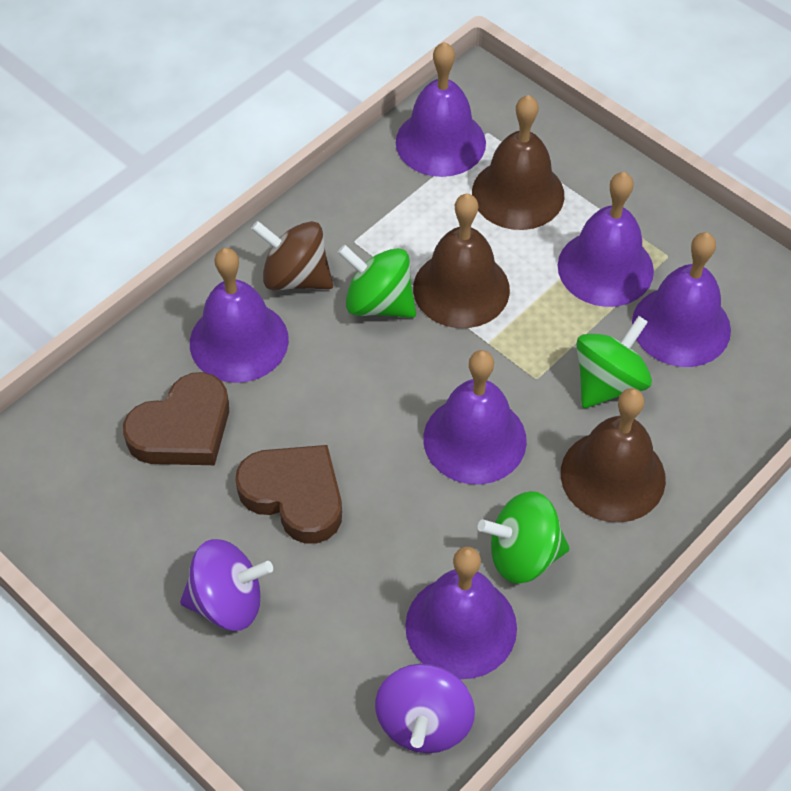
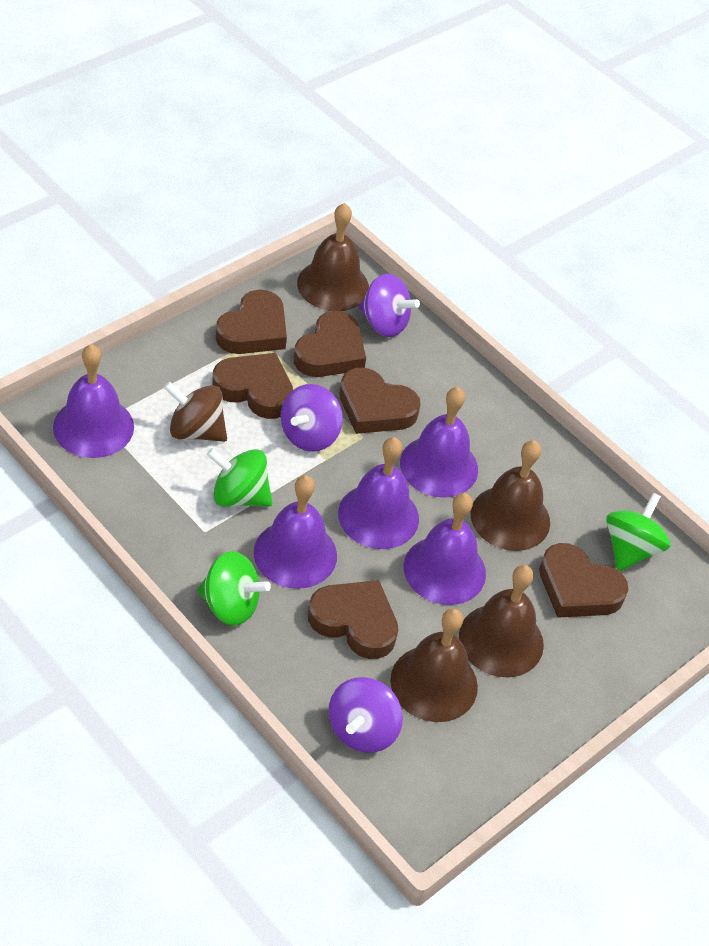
brown bell: 3 -> 4
brown heart: 2 -> 6
purple bell: 6 -> 5
purple spinning top: 2 -> 3

